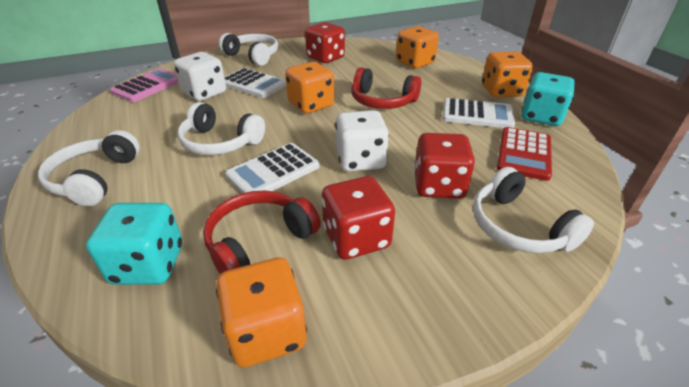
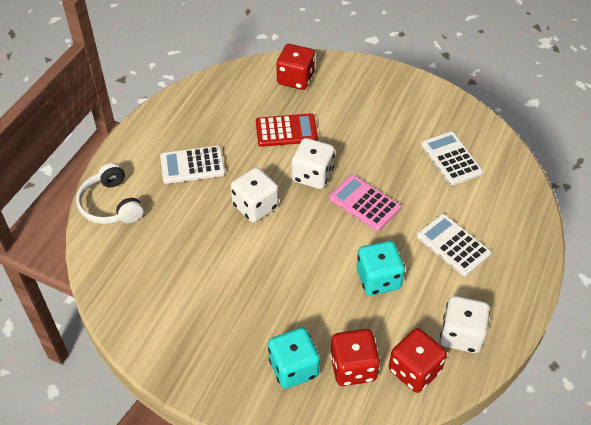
orange dice: 4 -> 0
red headphones: 2 -> 0
white dice: 2 -> 3
white headphones: 4 -> 1

